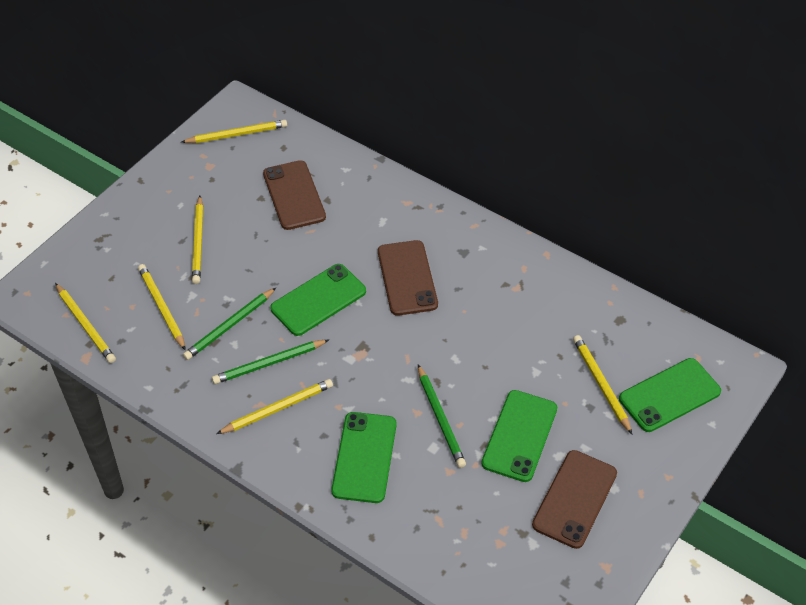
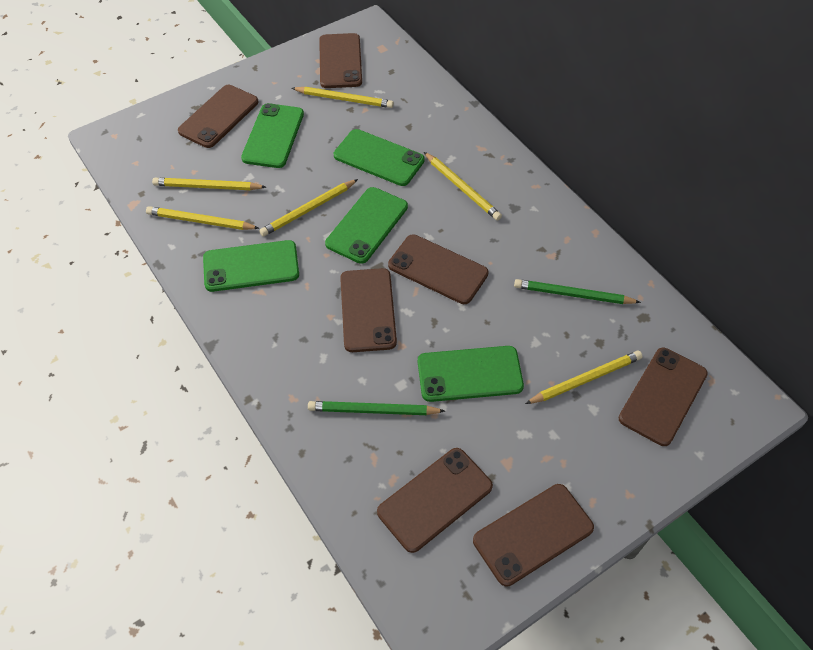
brown phone: 3 -> 7
green pencil: 3 -> 2
green phone: 4 -> 5

